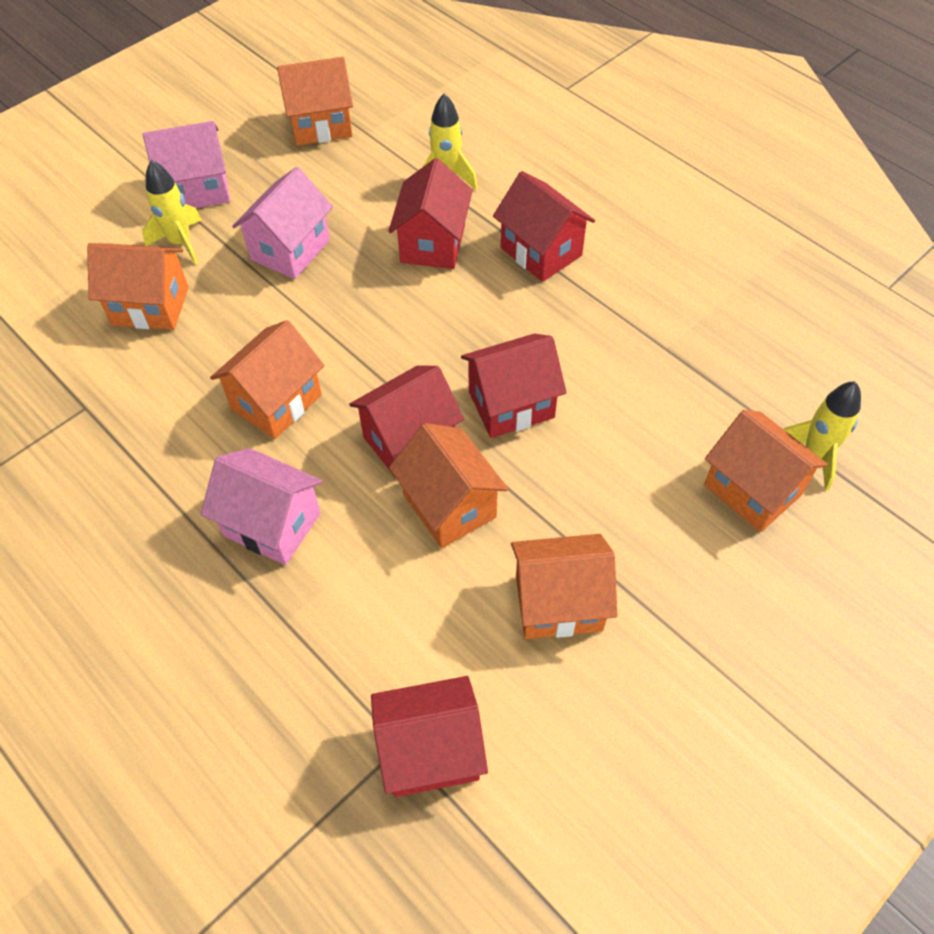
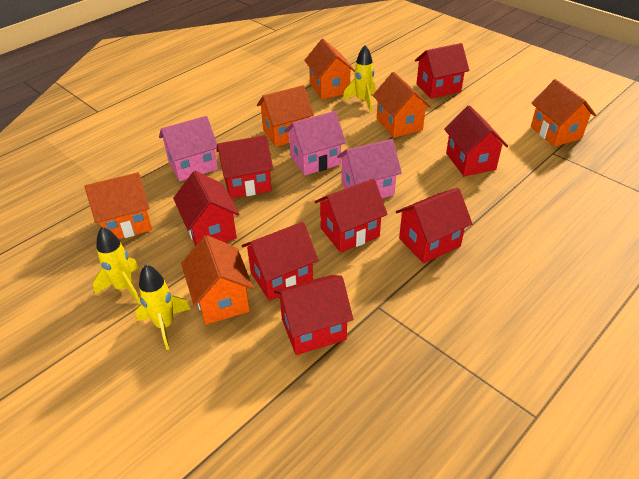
red house: 5 -> 8

